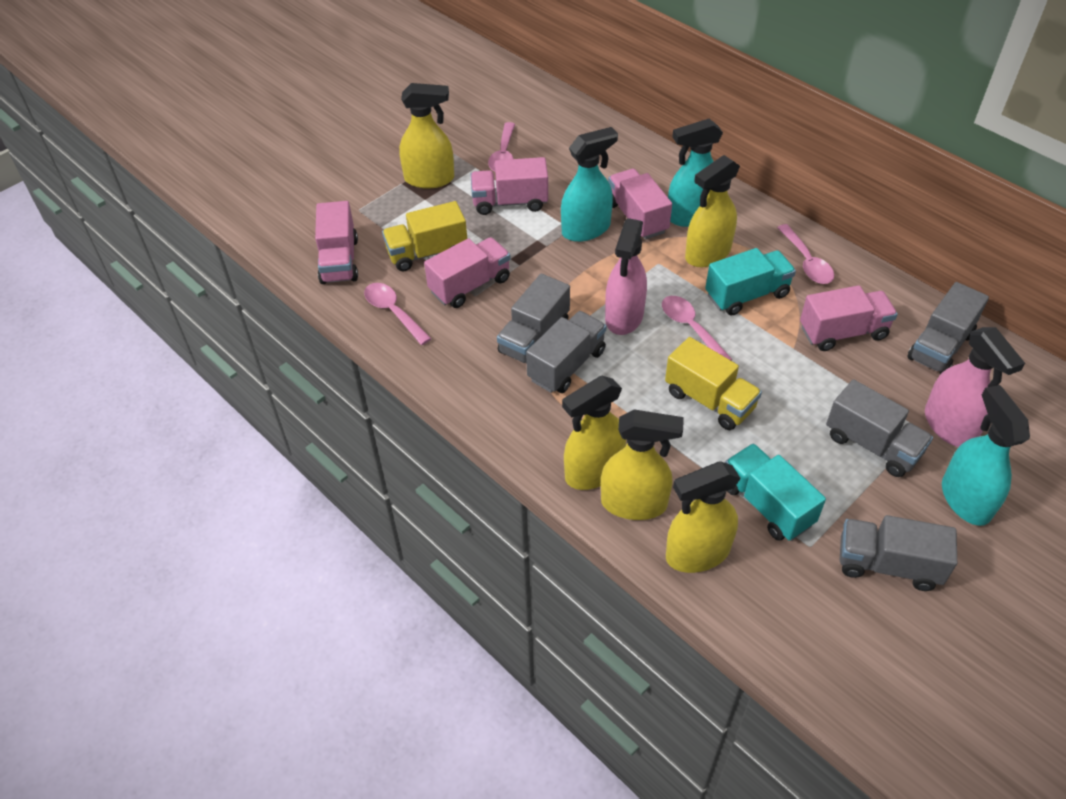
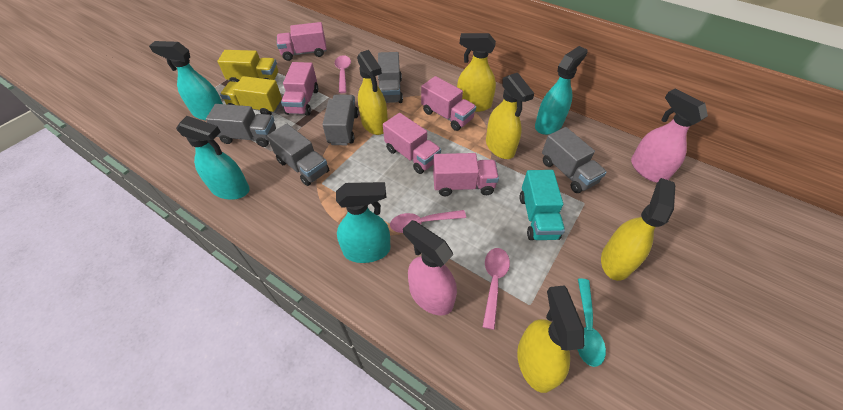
pink spoon: 4 -> 3
turquoise spoon: 0 -> 1
turquoise spray bottle: 3 -> 4
turquoise truck: 2 -> 1

